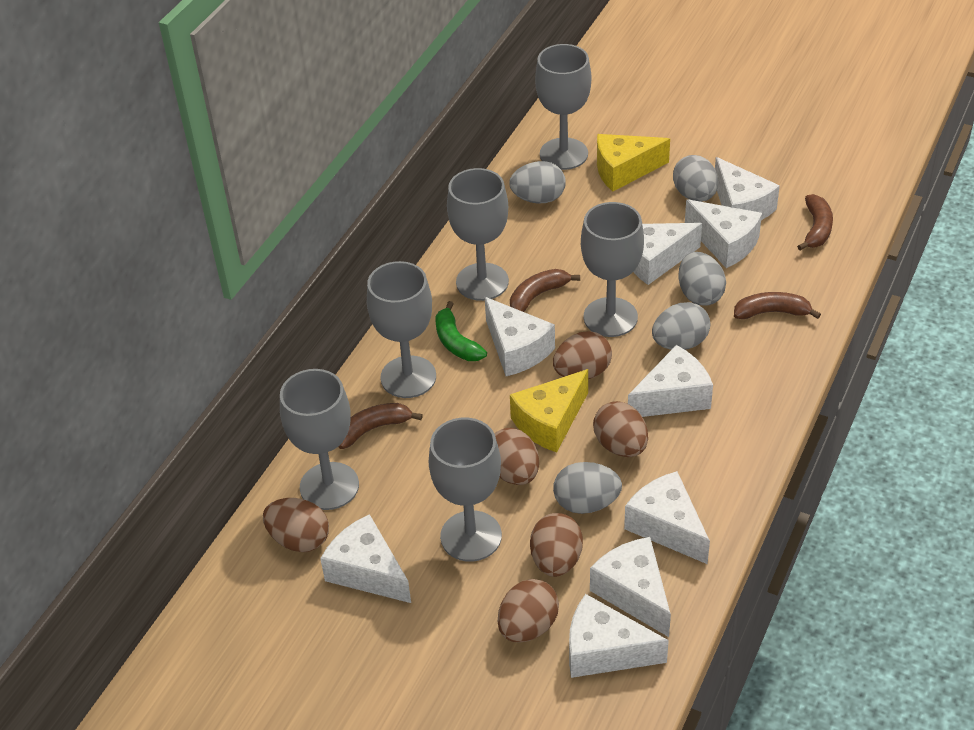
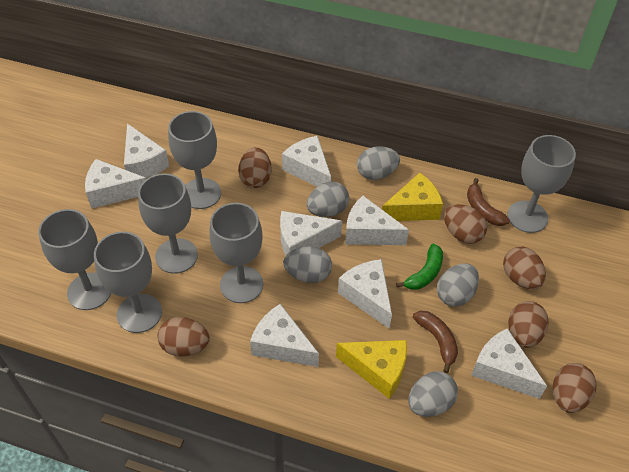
brown banana: 4 -> 2
white cheese: 9 -> 8

